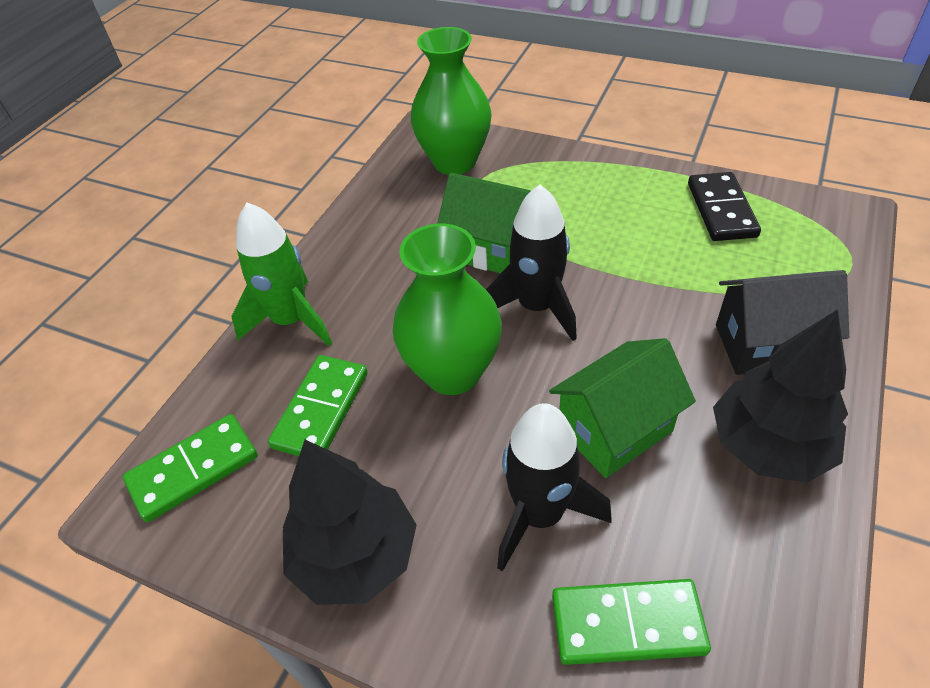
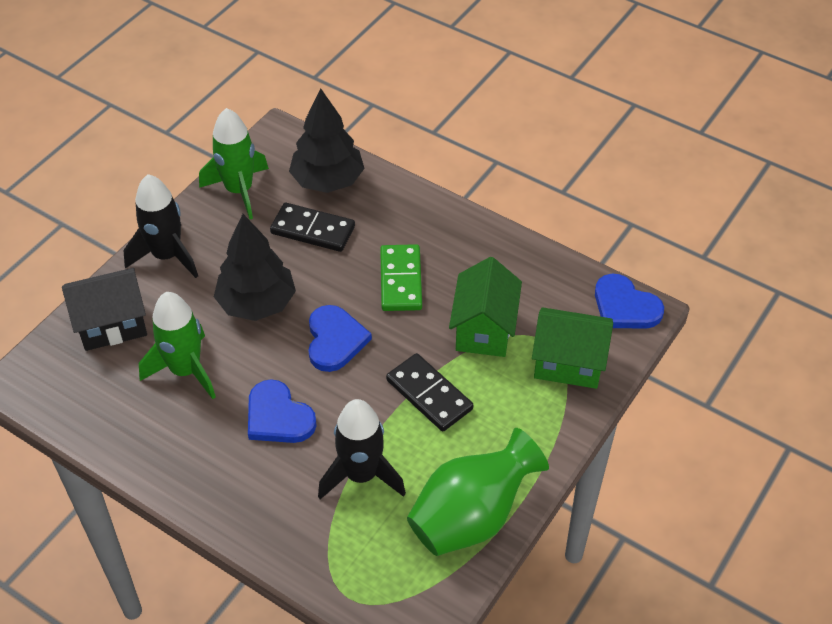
black domino: 1 -> 2
blue heart: 0 -> 3
green domino: 3 -> 1
green rocket: 1 -> 2
green vase: 2 -> 1

